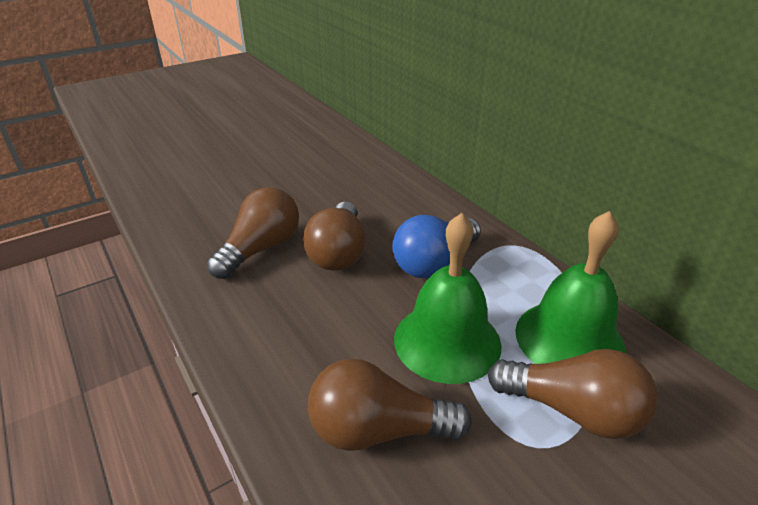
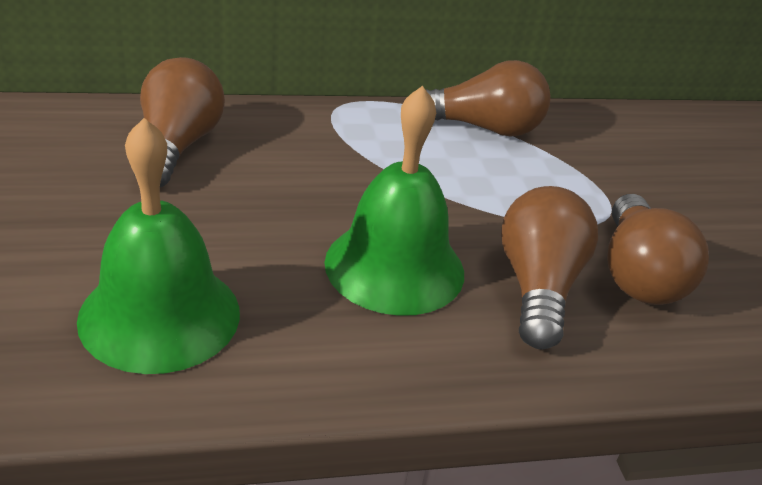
blue light bulb: 1 -> 0

